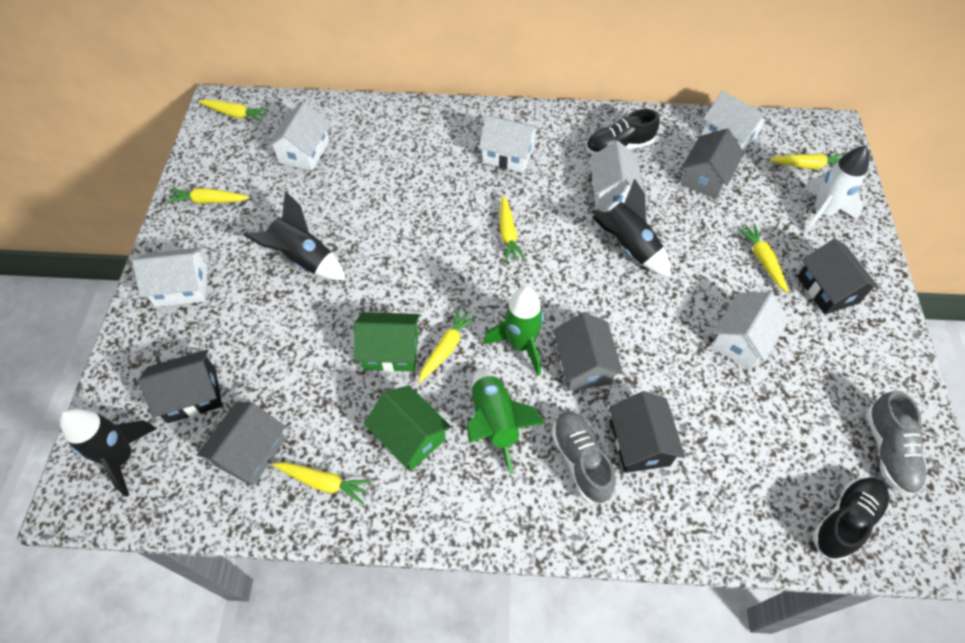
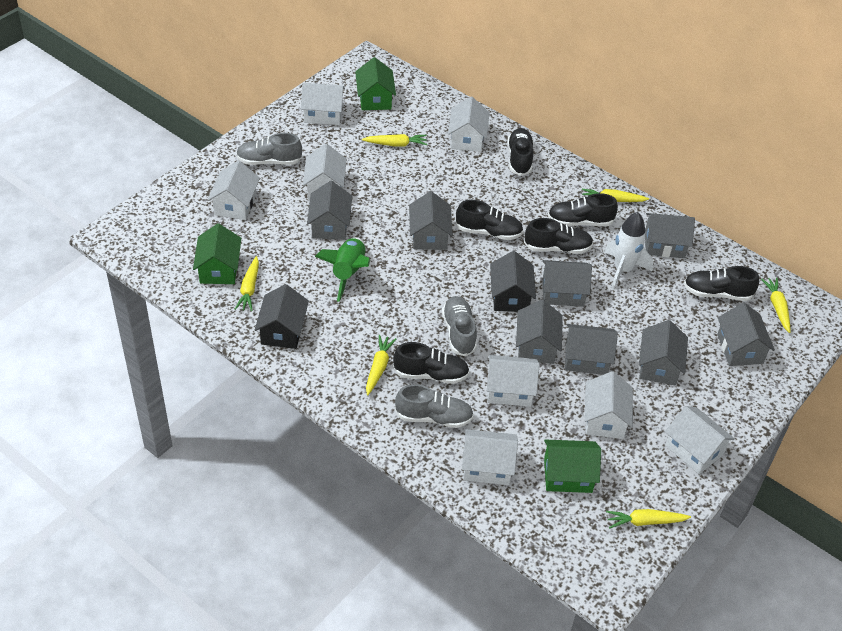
black house: 3 -> 2
black rocket: 3 -> 0
black shoe: 2 -> 6
green house: 2 -> 3
green rocket: 2 -> 1
grey house: 3 -> 8
grey shoe: 2 -> 3
white house: 6 -> 8
yellow carrot: 7 -> 6

